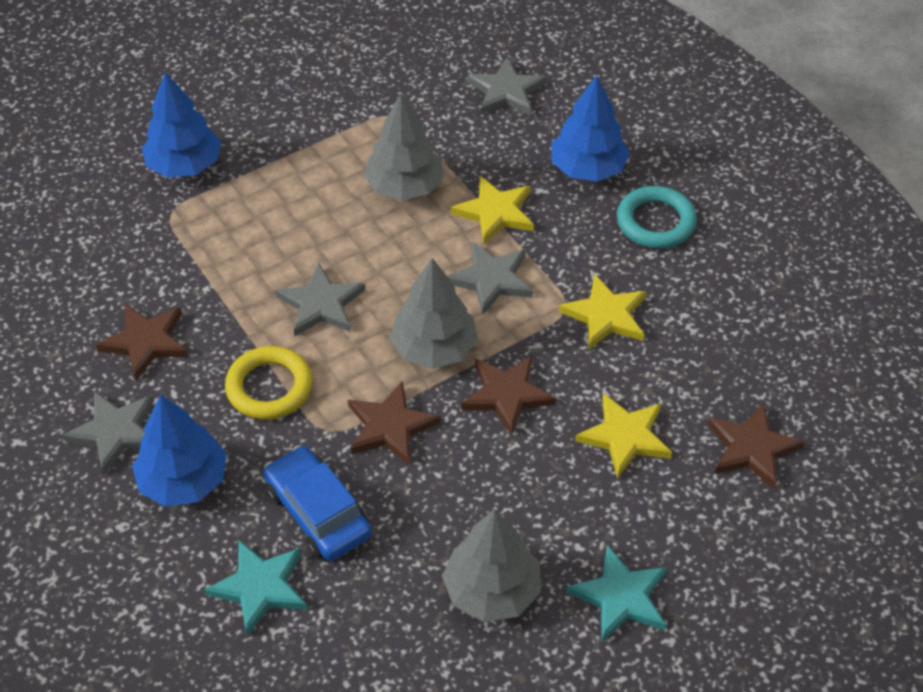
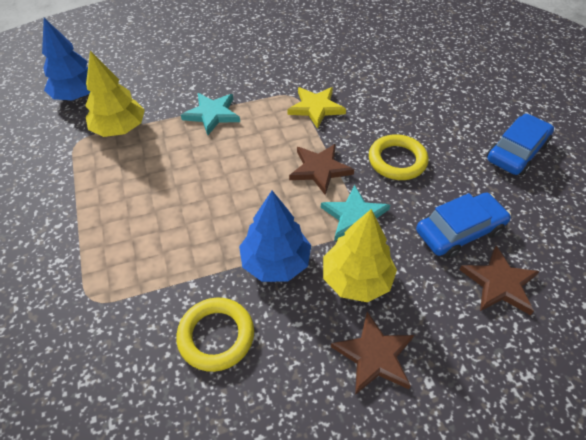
blue car: 1 -> 2
blue tree: 3 -> 2
brown star: 4 -> 3
grey star: 4 -> 0
grey tree: 3 -> 0
turquoise ring: 1 -> 0
yellow ring: 1 -> 2
yellow star: 3 -> 1
yellow tree: 0 -> 2

